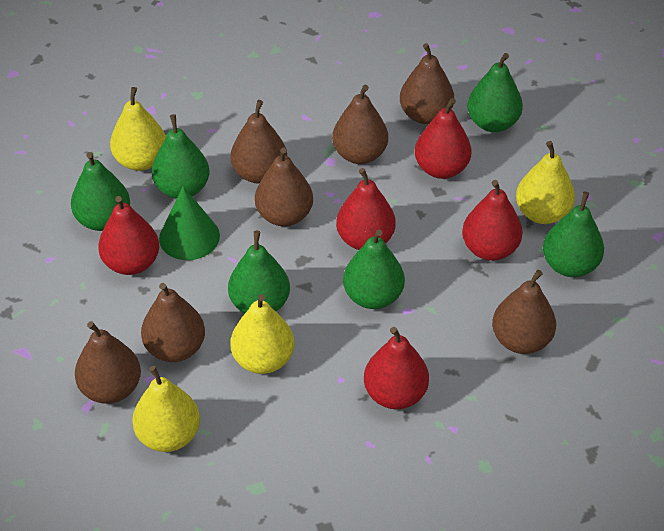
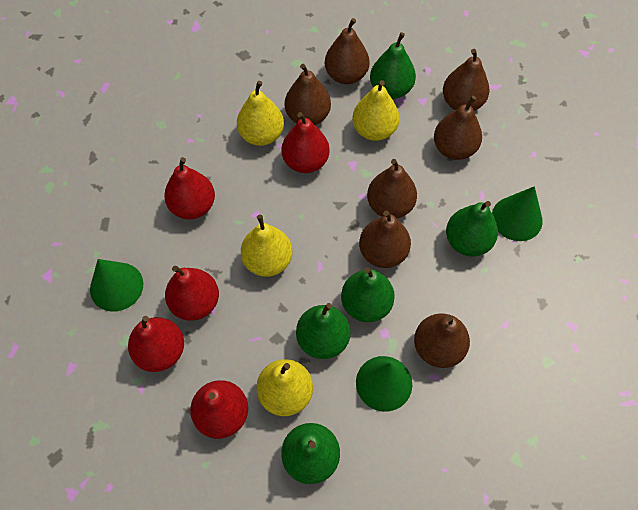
green cone: 1 -> 3
green pear: 6 -> 5

